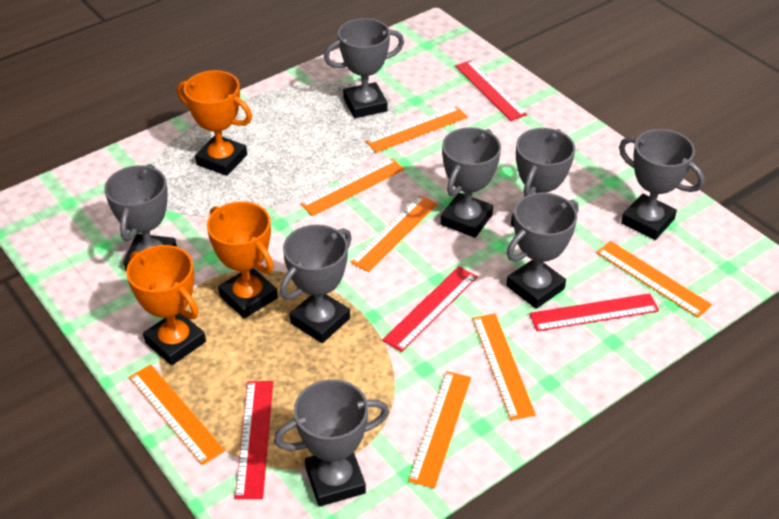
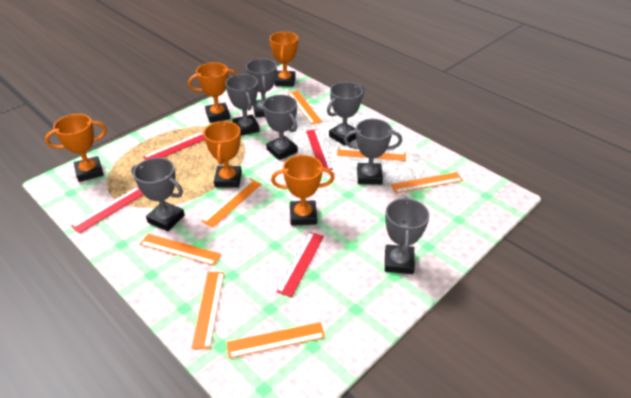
grey trophy: 8 -> 7
orange trophy: 3 -> 5

